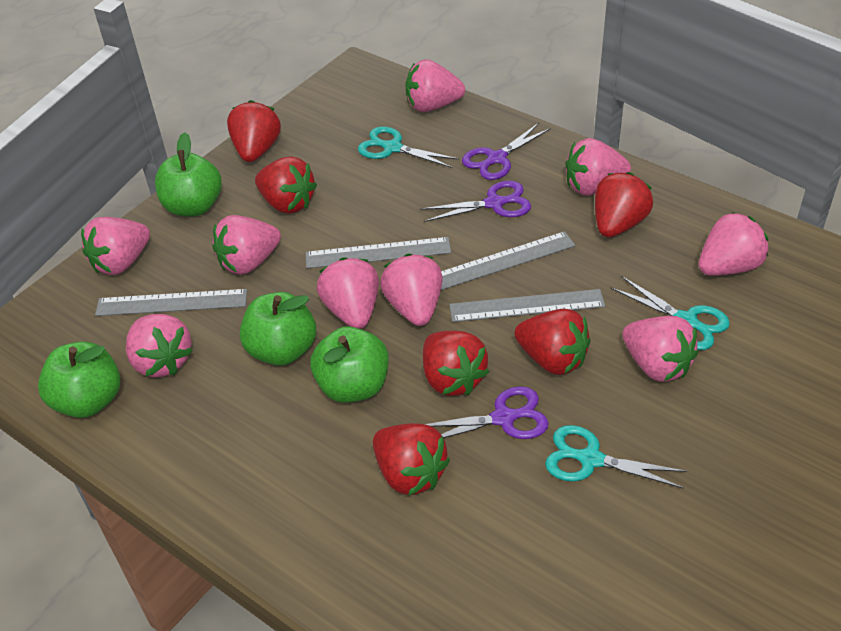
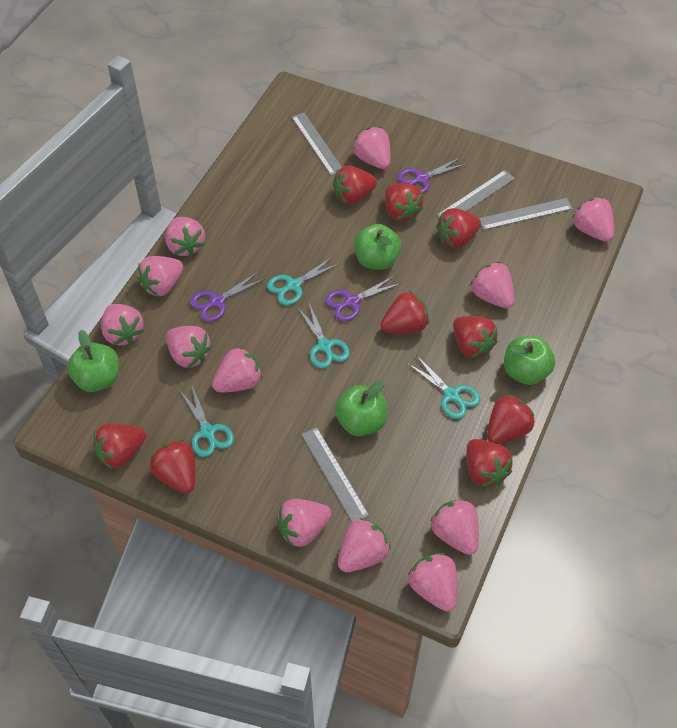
pink strawberry: 9 -> 12
red strawberry: 6 -> 9
turquoise scissors: 3 -> 4

